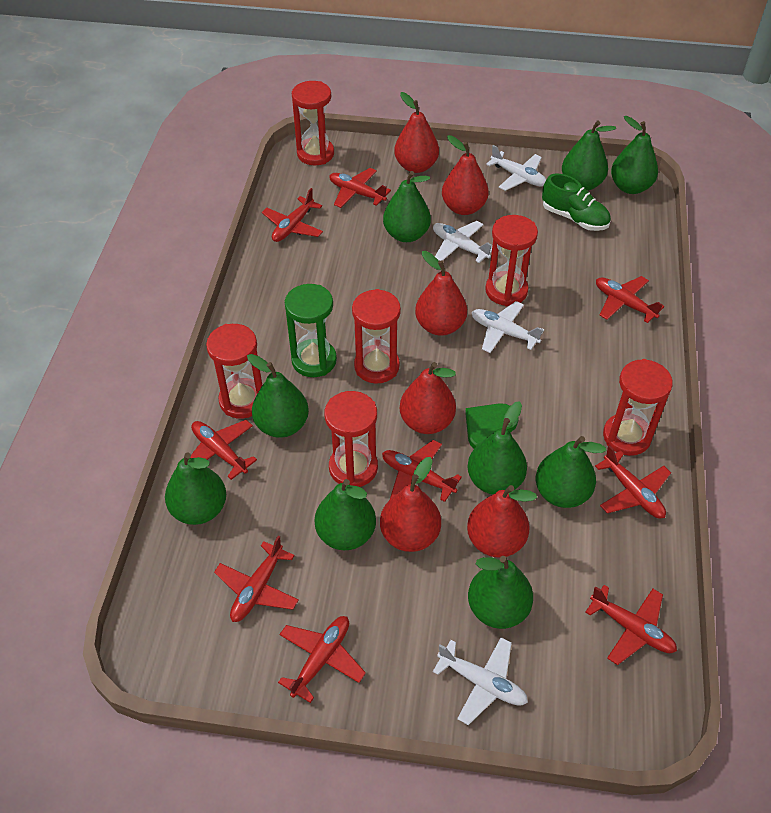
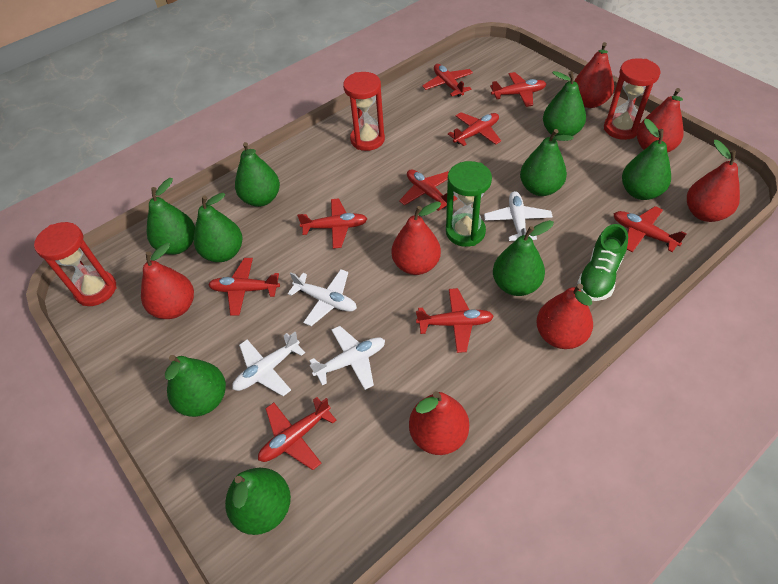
green heart: 1 -> 0
red hourglass: 6 -> 3
red pear: 6 -> 7

